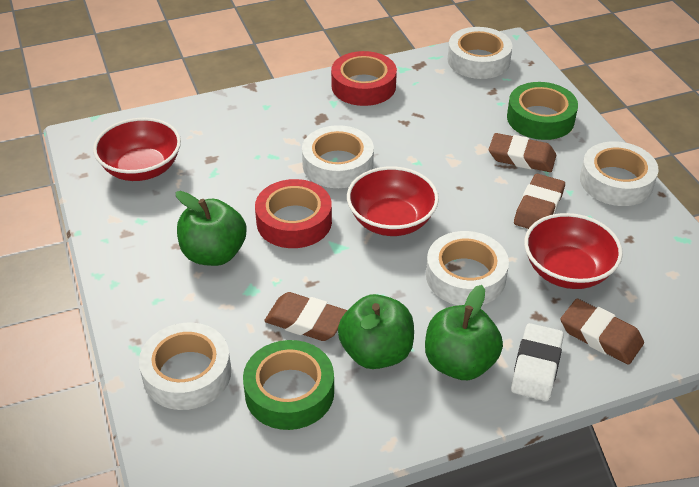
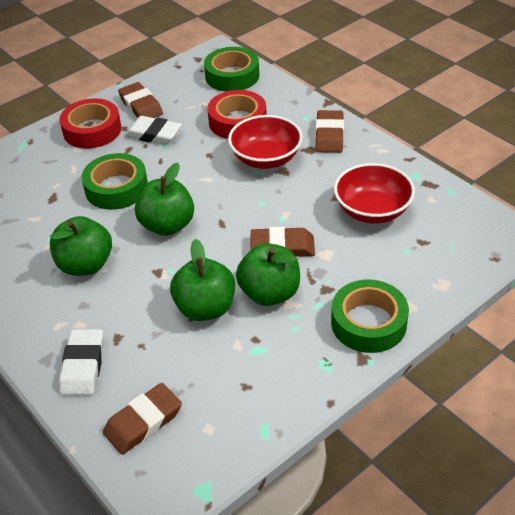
green apple: 3 -> 4
green tape: 2 -> 3
red bowl: 3 -> 2
white eraser: 1 -> 2
white tape: 5 -> 0

